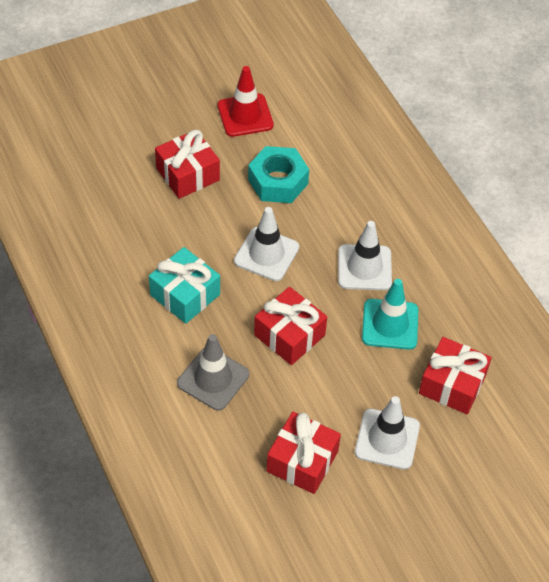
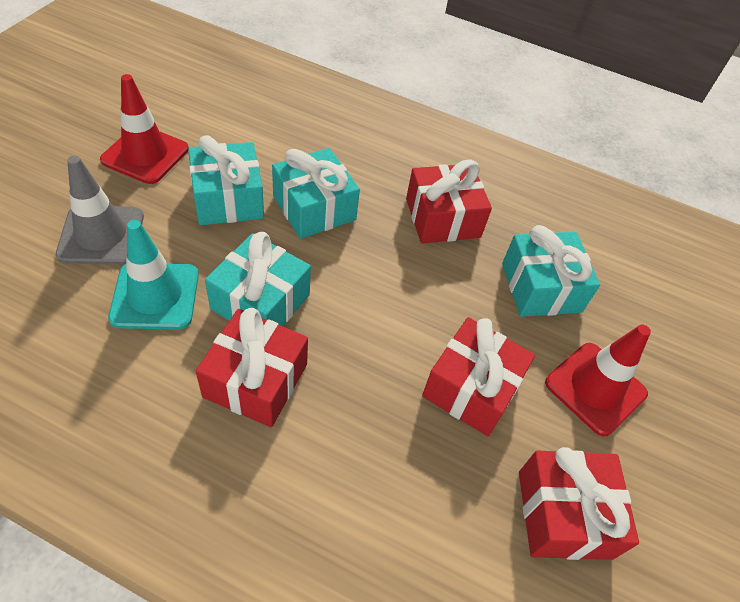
red traffic cone: 1 -> 2
turquoise gift: 1 -> 4
turquoise nut: 1 -> 0
white traffic cone: 3 -> 0

